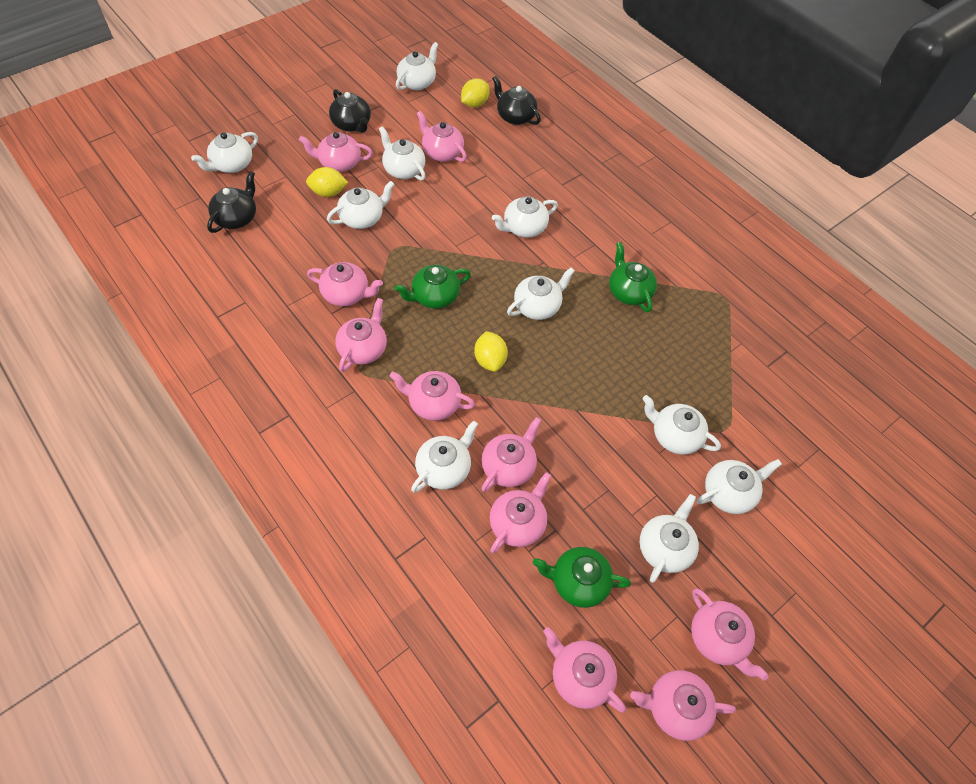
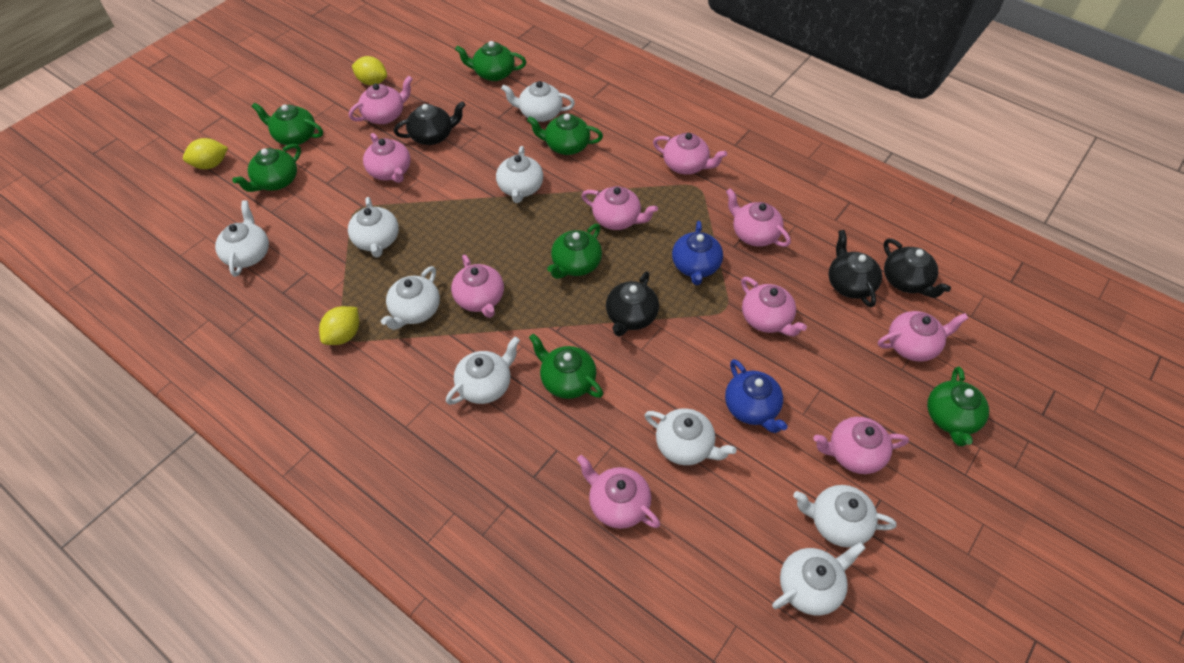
black teapot: 3 -> 4
blue teapot: 0 -> 2
green teapot: 3 -> 7
white teapot: 10 -> 9

